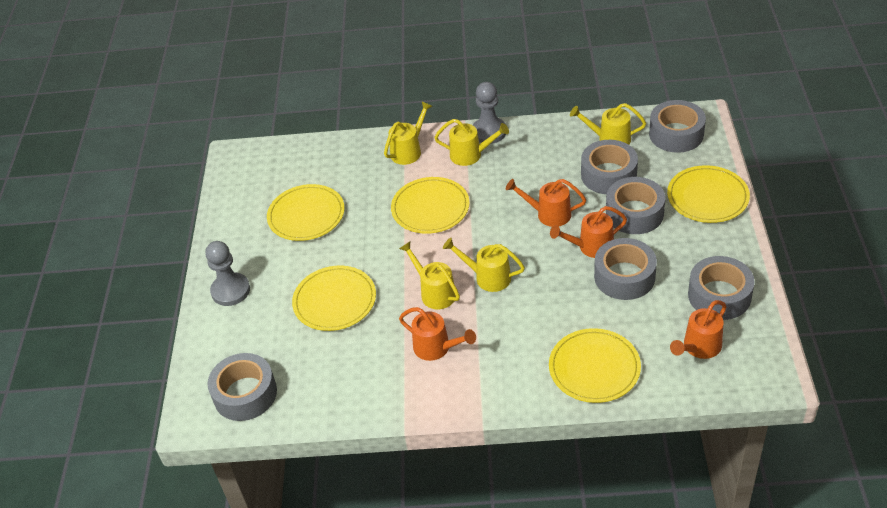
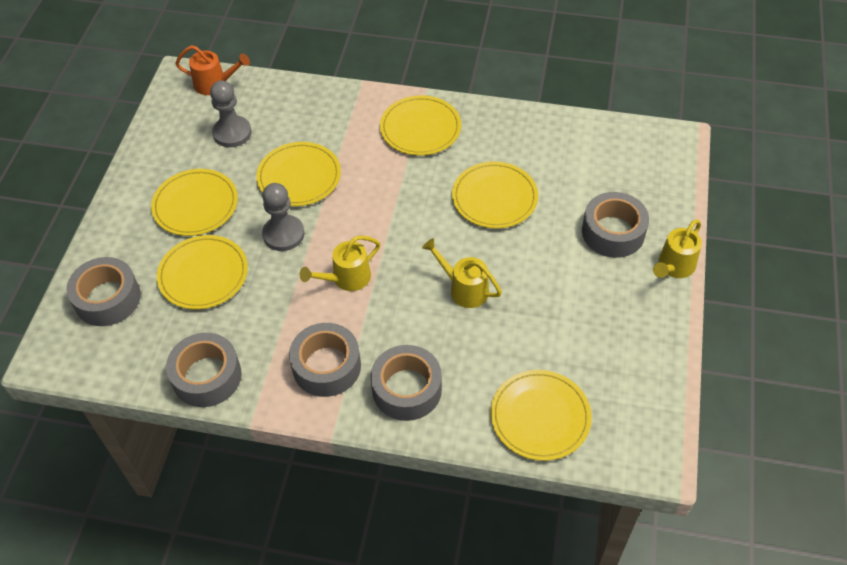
grey tape: 6 -> 5
orange watering can: 4 -> 1
yellow plate: 5 -> 6
yellow watering can: 5 -> 3

